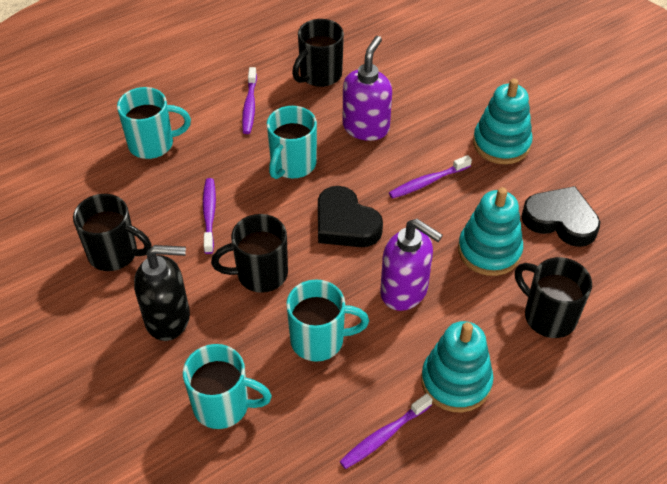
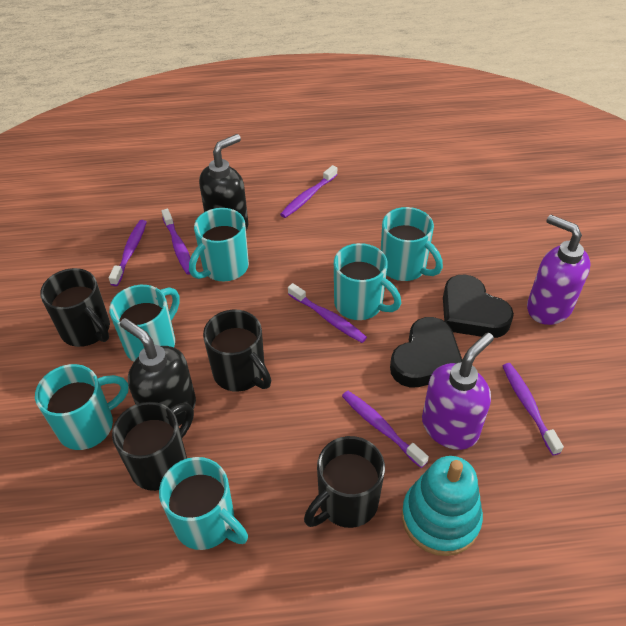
black soap dispenser: 1 -> 2
purple toothbrush: 4 -> 6
turquoise mug: 4 -> 6
turquoise stacking toy: 3 -> 1

